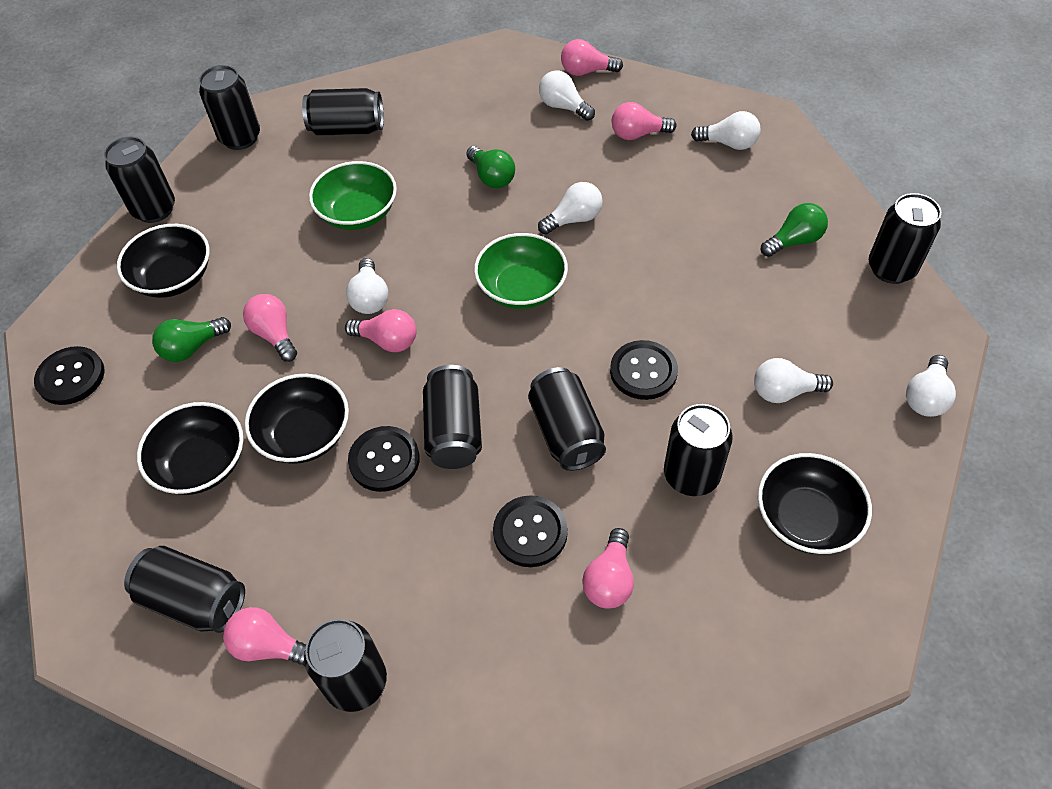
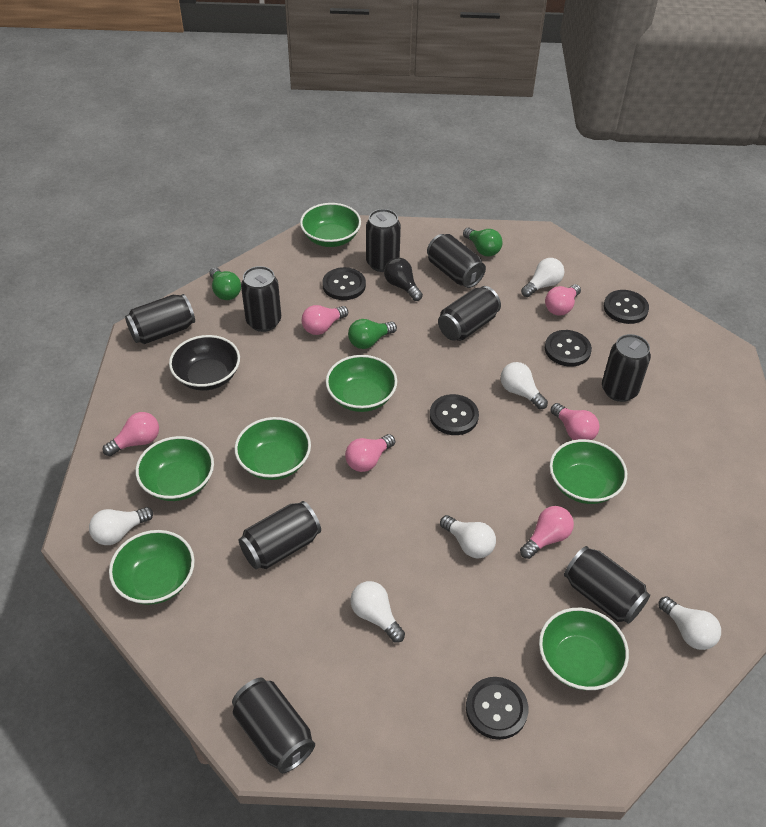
black bowl: 4 -> 1
black button: 4 -> 5
black light bulb: 0 -> 1
green bowl: 2 -> 7

